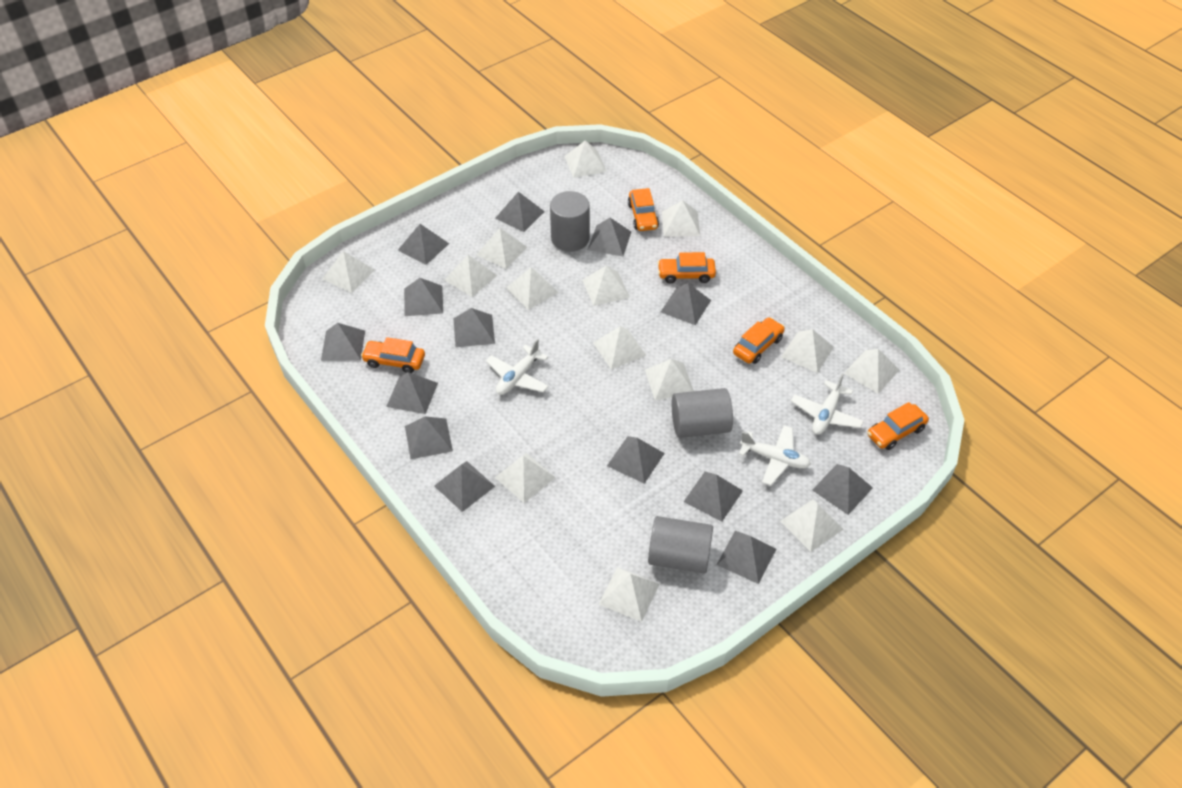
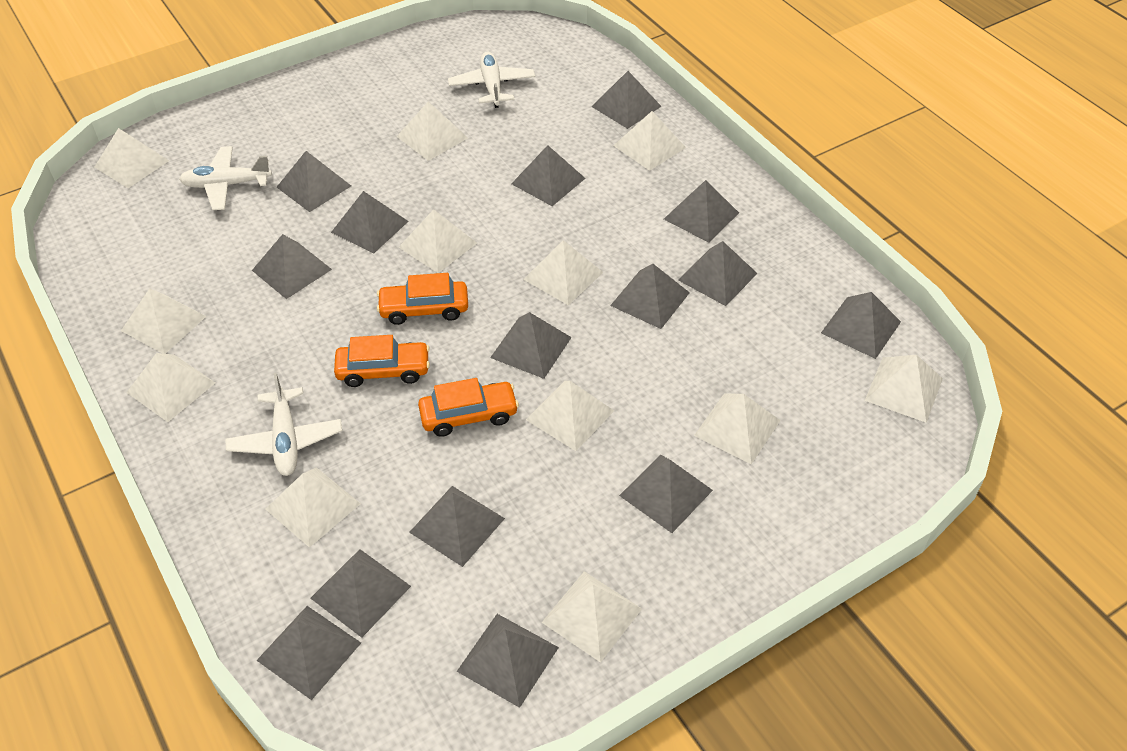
grey cylinder: 3 -> 0
grey pyramid: 14 -> 15
orange car: 5 -> 3
white pyramid: 14 -> 12

